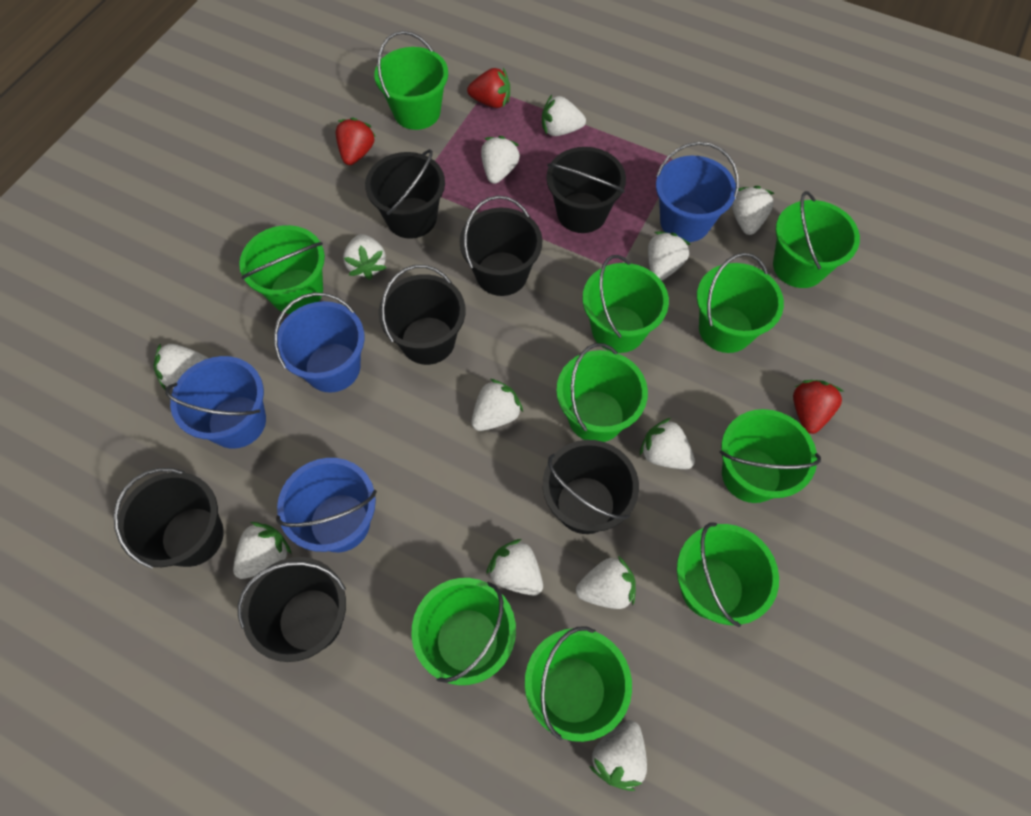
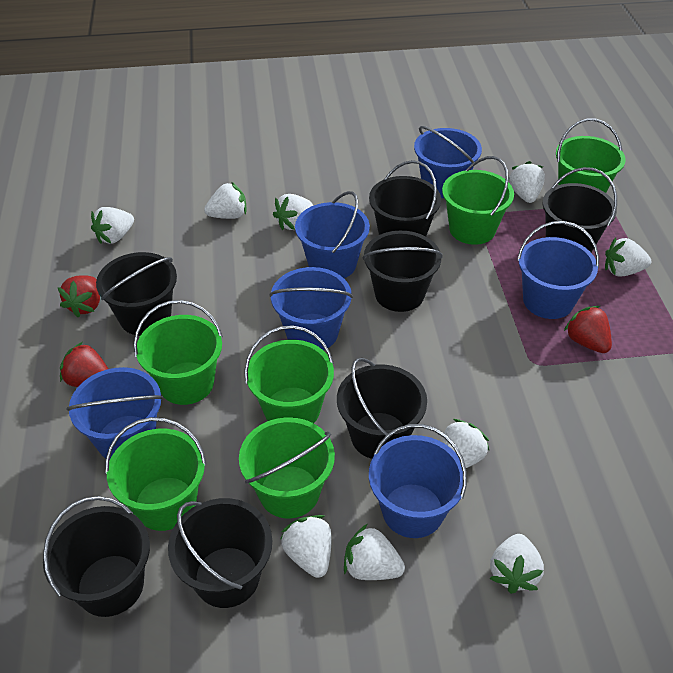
blue bucket: 4 -> 6
green bucket: 10 -> 6
white strawberry: 12 -> 9

